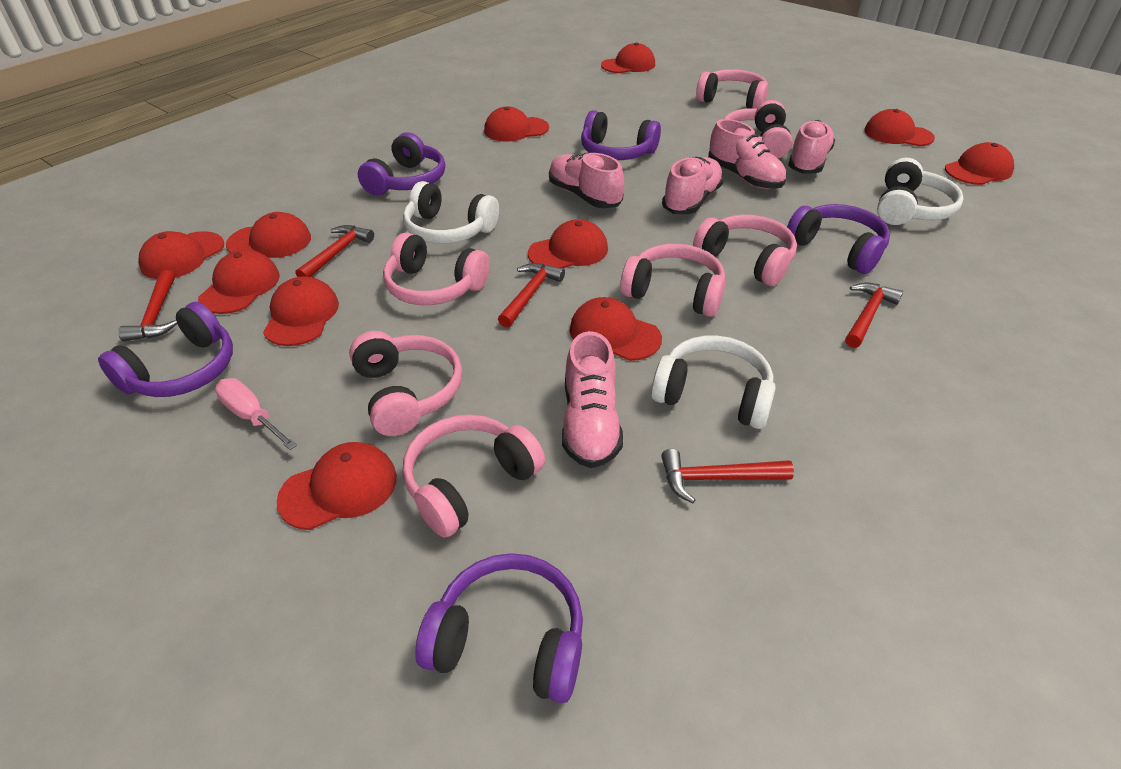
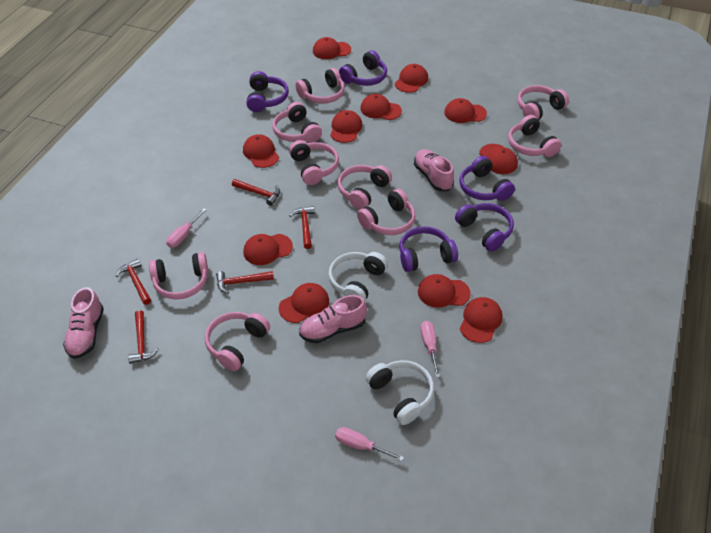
pink headphones: 7 -> 9
pink screwdriver: 1 -> 3
pink shoe: 5 -> 3
white headphones: 3 -> 2

